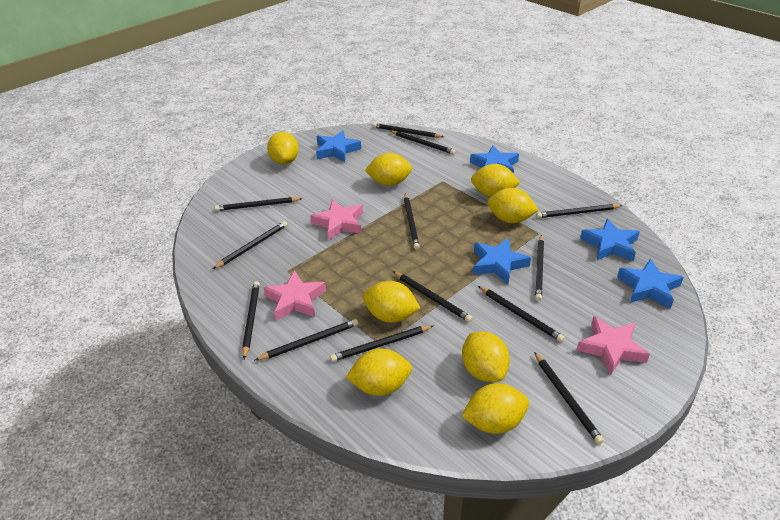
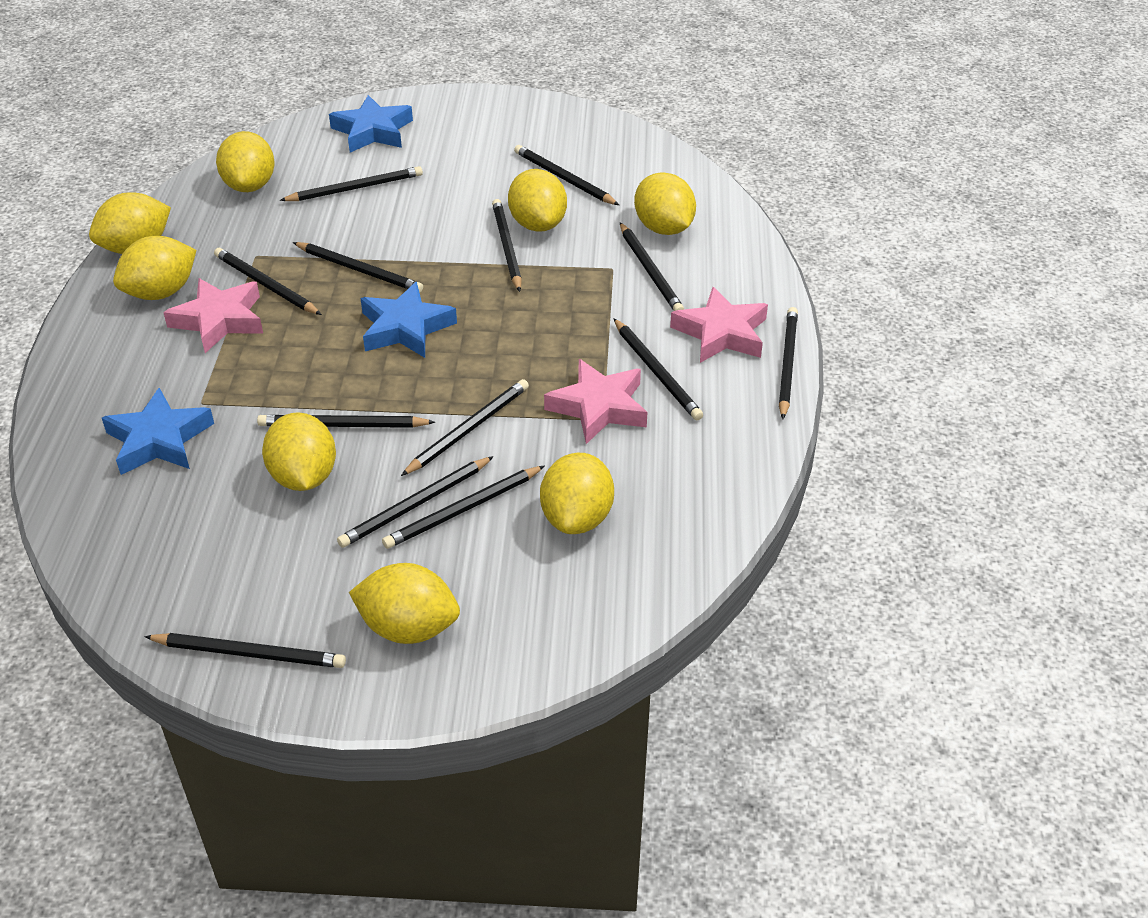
blue star: 5 -> 3

